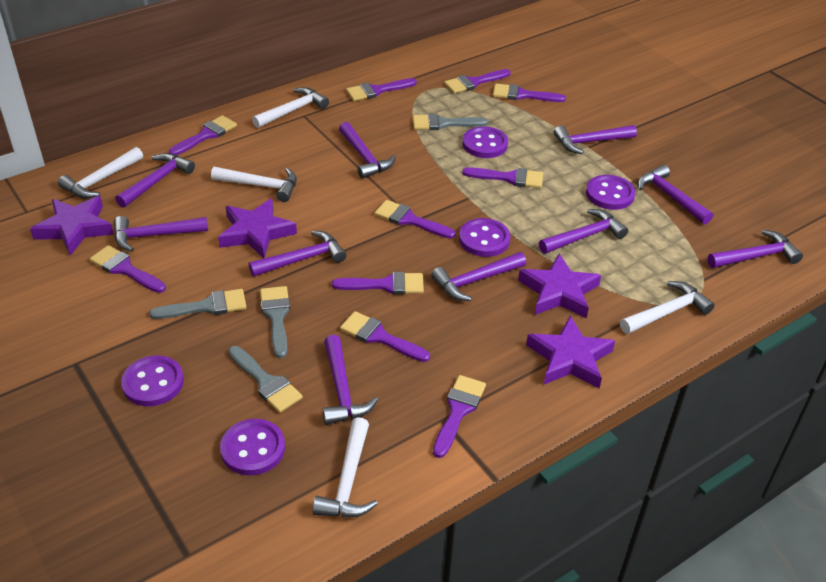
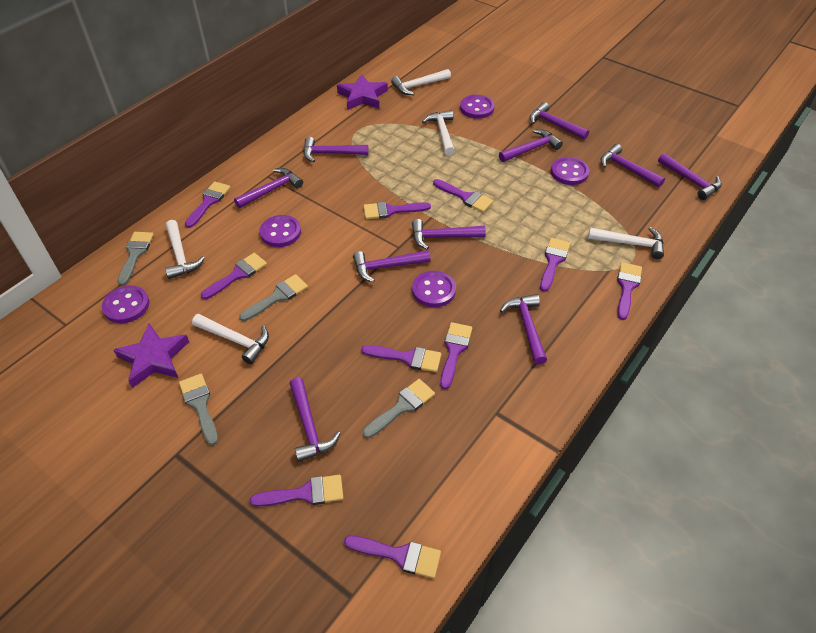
purple star: 4 -> 2

